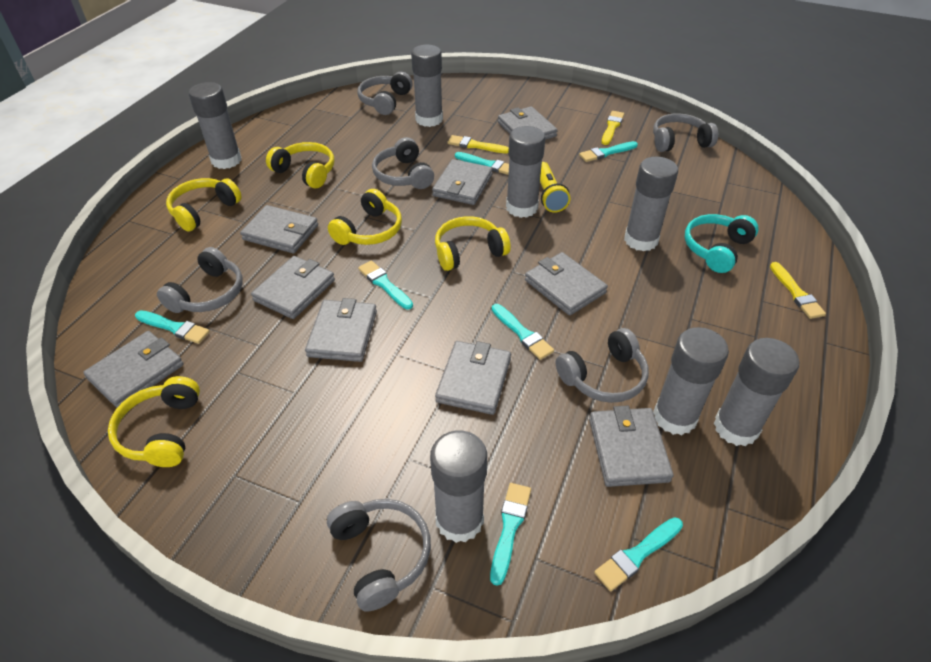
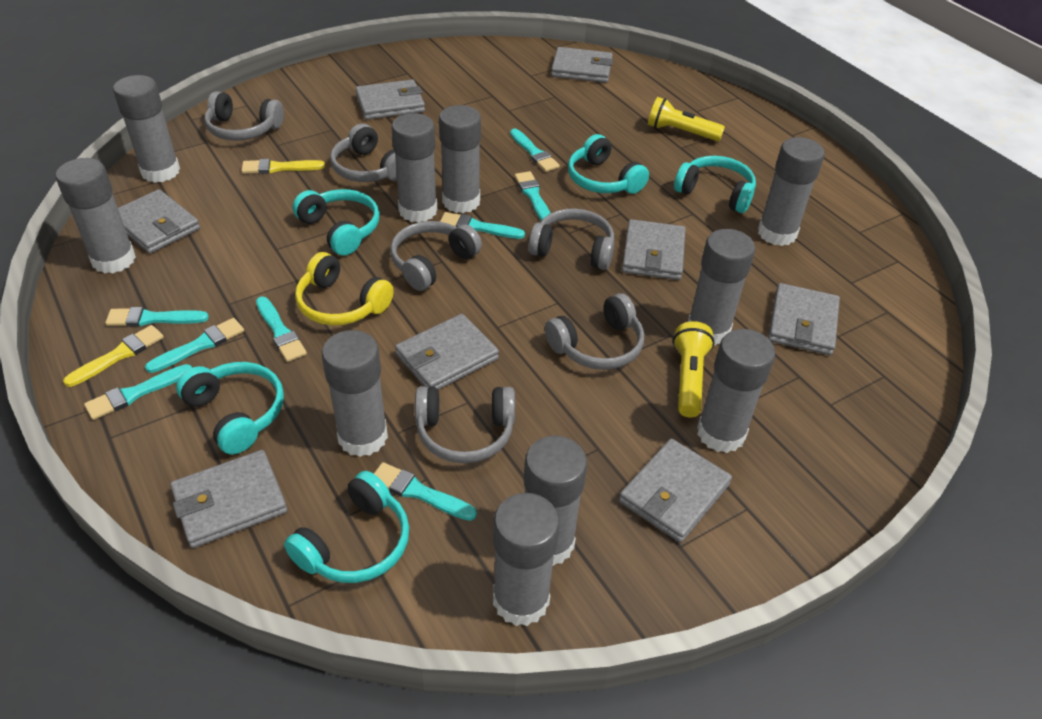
grey glue stick: 7 -> 10
grey wallet: 9 -> 8
turquoise brush: 7 -> 8
turquoise headphones: 1 -> 5
yellow brush: 3 -> 2
yellow flashlight: 1 -> 2
yellow headphones: 5 -> 1

